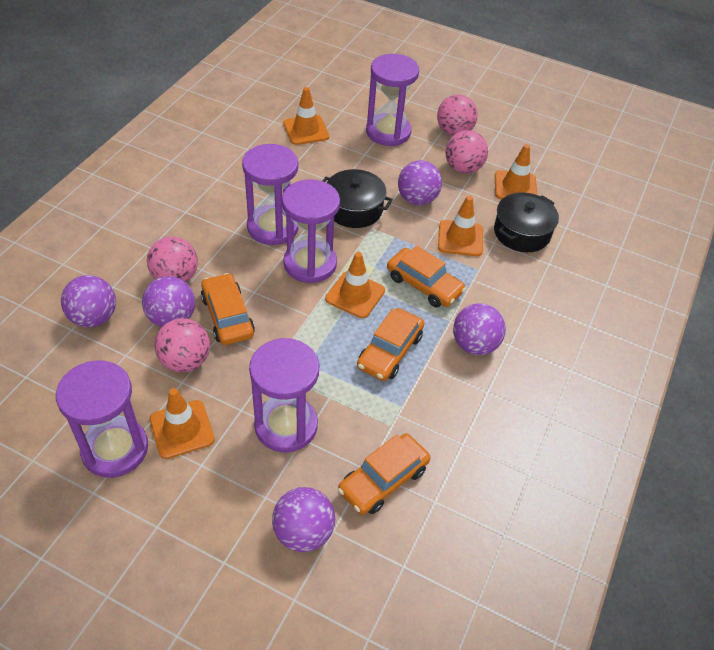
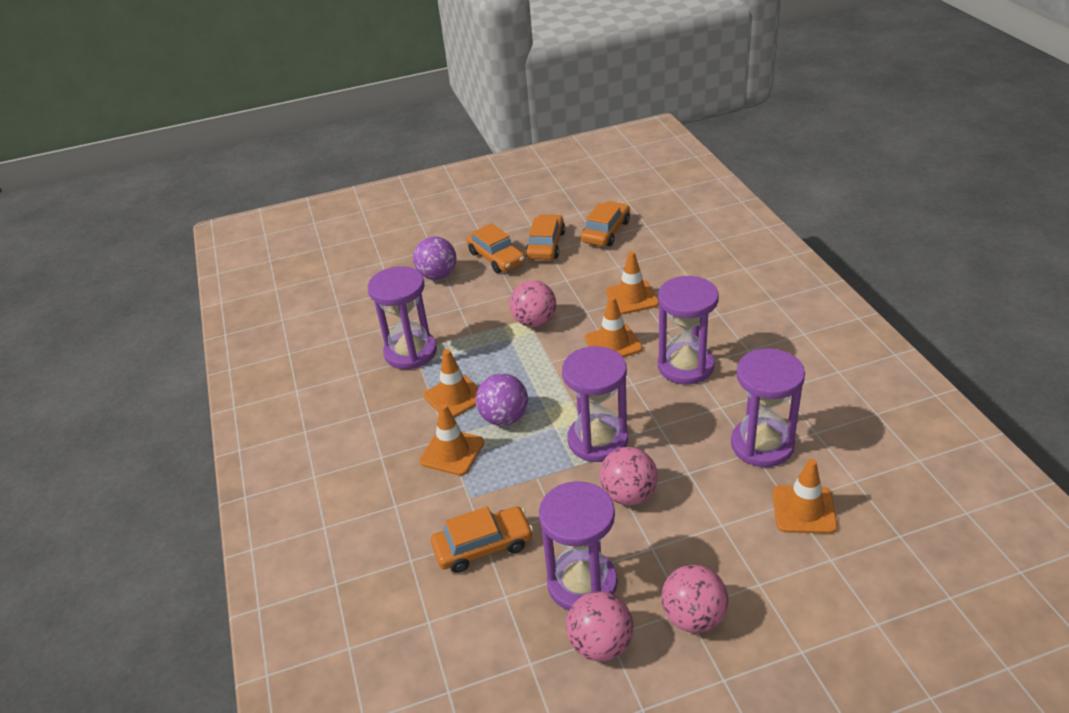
black pot: 2 -> 0
purple ball: 5 -> 2

